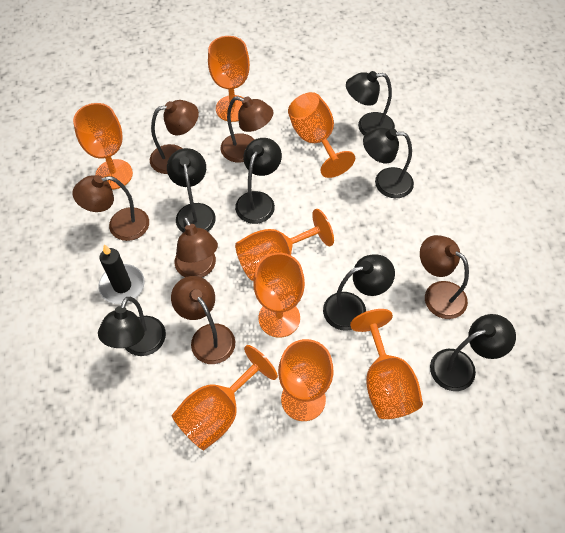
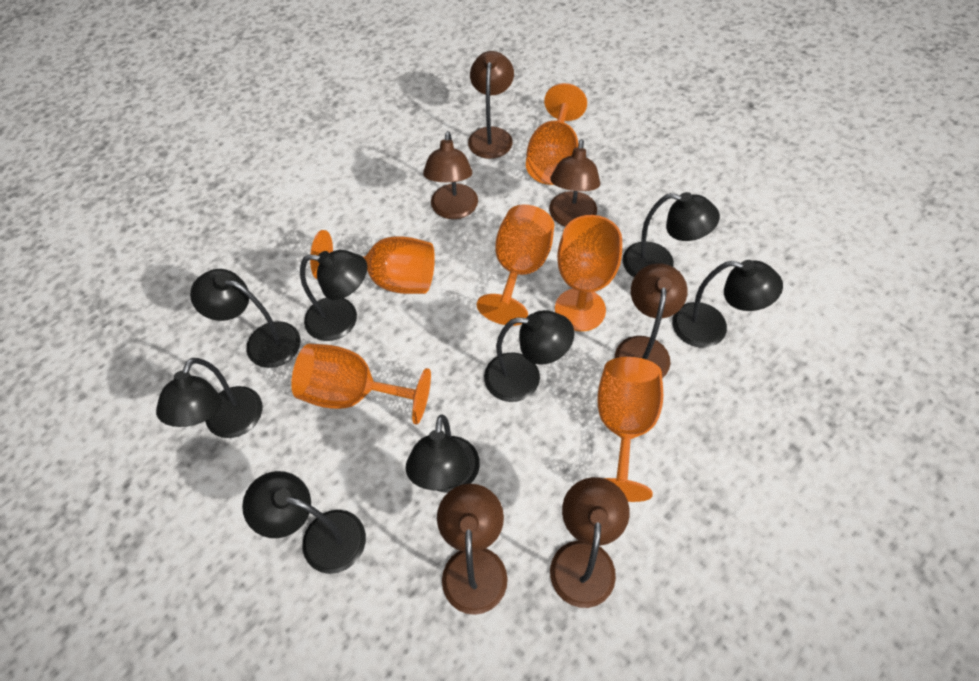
black candle: 1 -> 0
black lamp: 7 -> 8
orange goblet: 8 -> 6

